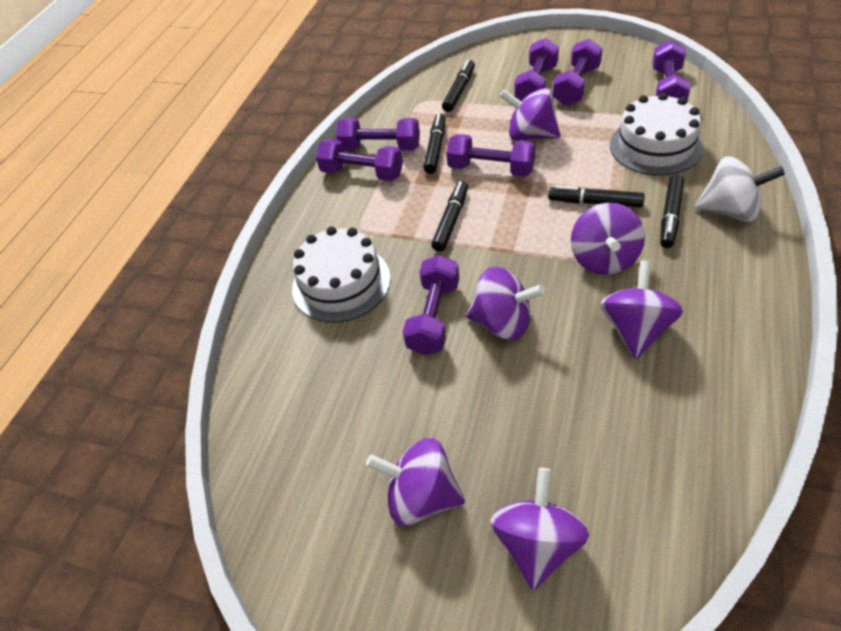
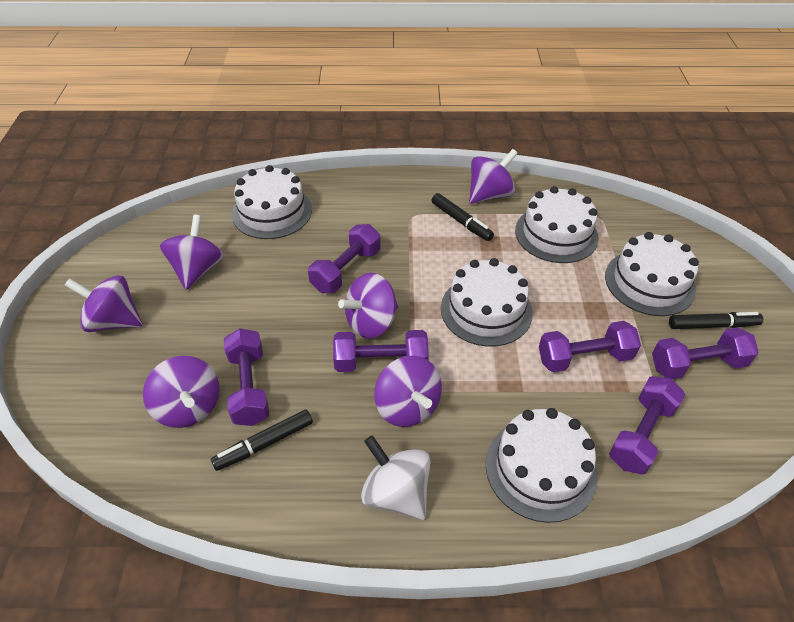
black marker: 5 -> 3
purple dumbbell: 7 -> 6
white cake: 2 -> 5

